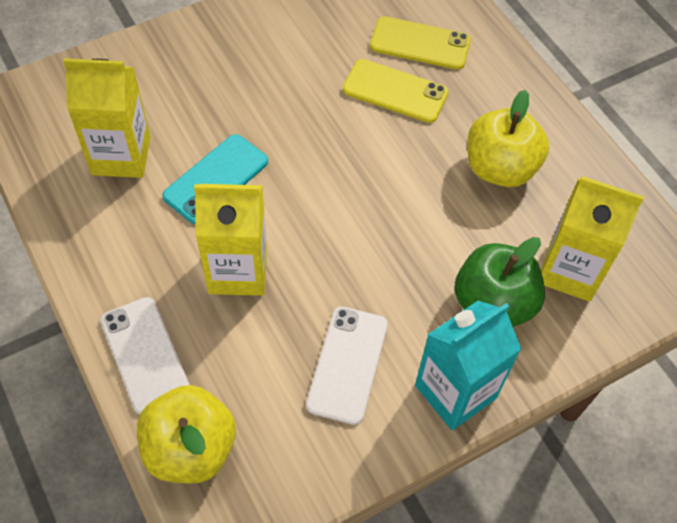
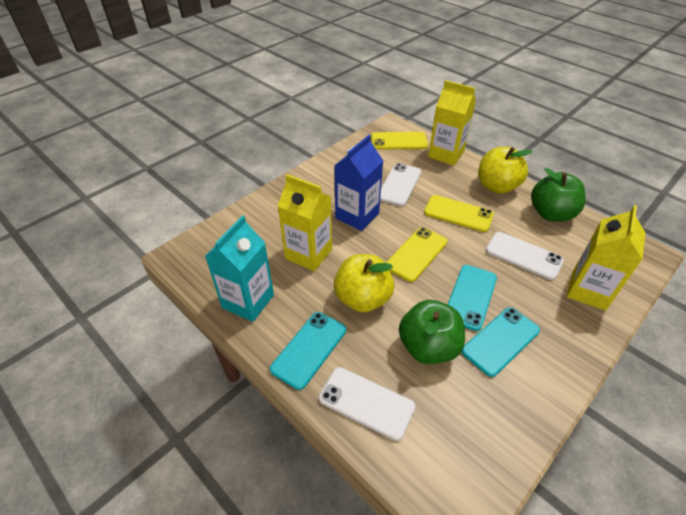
blue carton: 0 -> 1
green apple: 1 -> 2
turquoise phone: 1 -> 3
white phone: 2 -> 3
yellow phone: 2 -> 3

